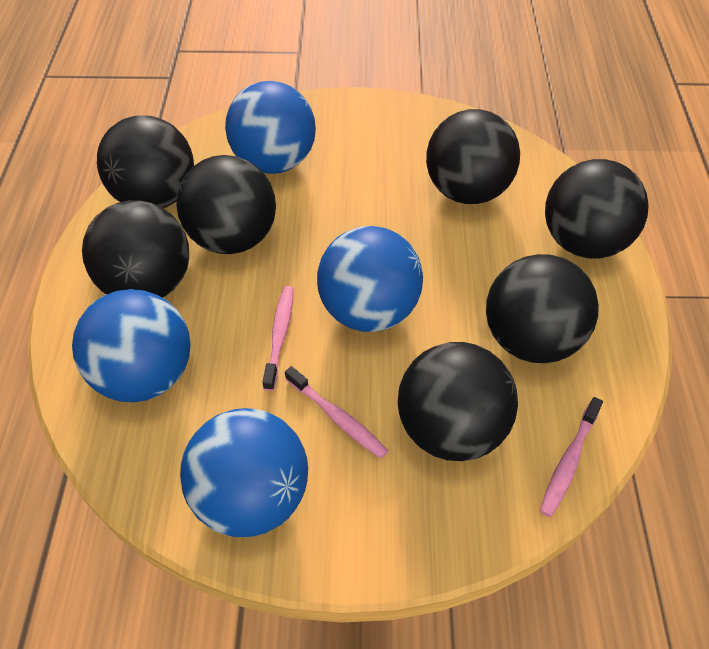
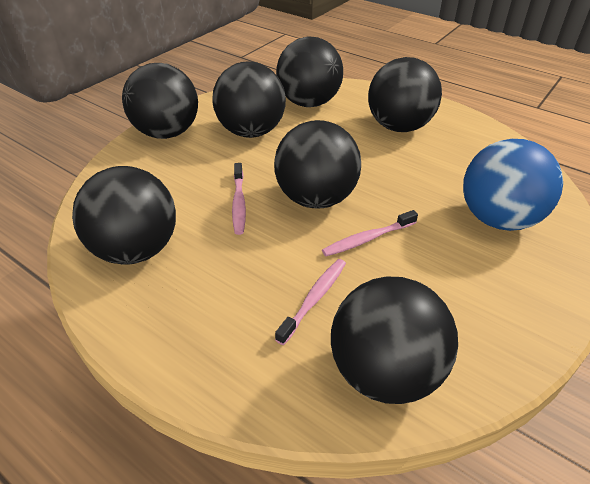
blue ball: 4 -> 1

